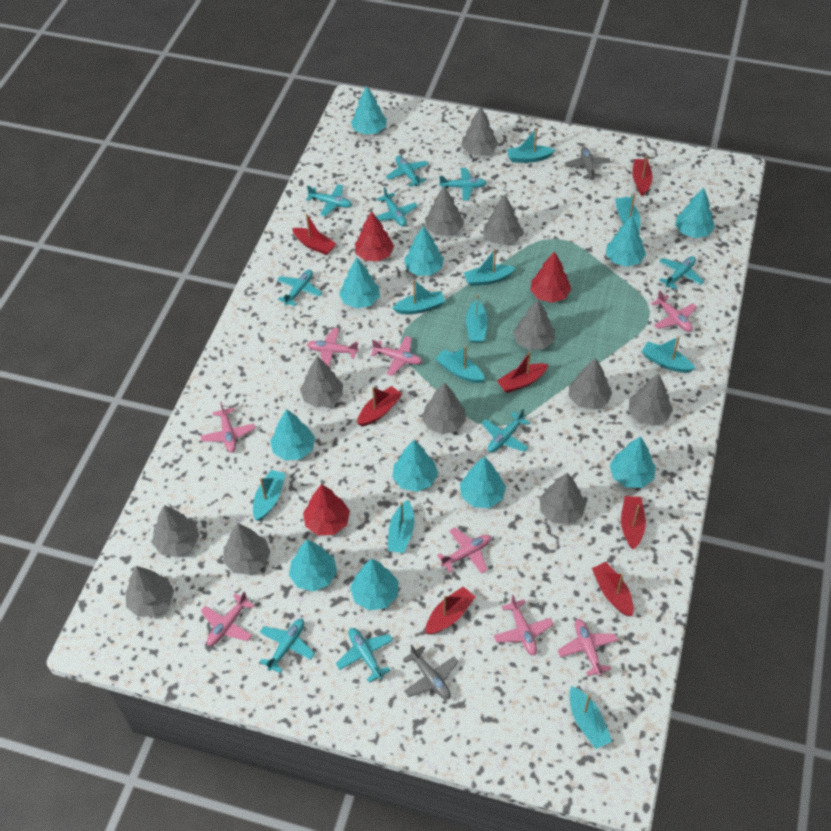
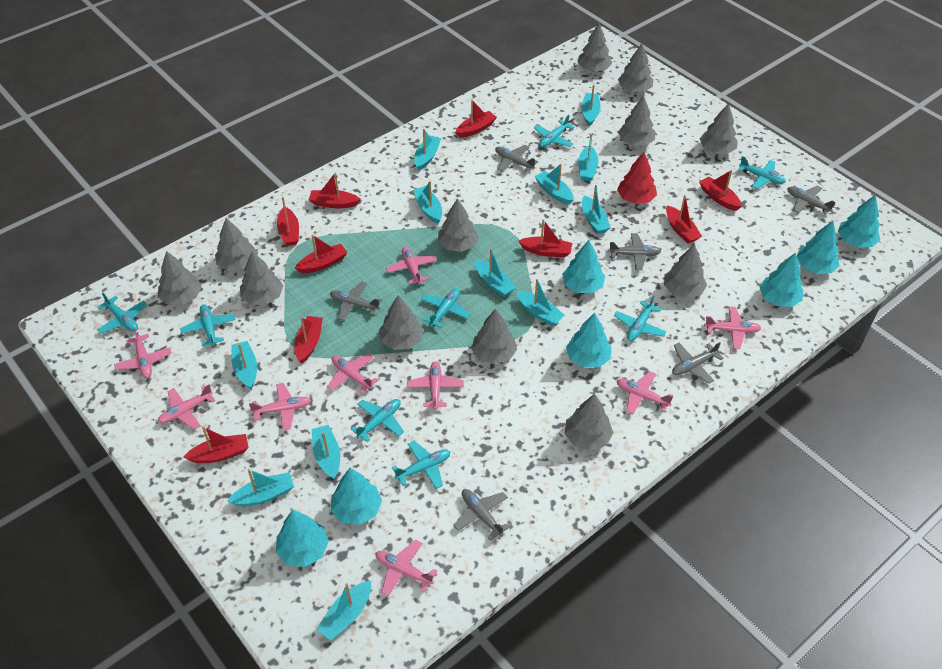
grey plane: 2 -> 6
pink plane: 8 -> 9
red boat: 7 -> 9
red tree: 3 -> 1
turquoise boat: 10 -> 12
turquoise plane: 9 -> 8
turquoise tree: 11 -> 7

